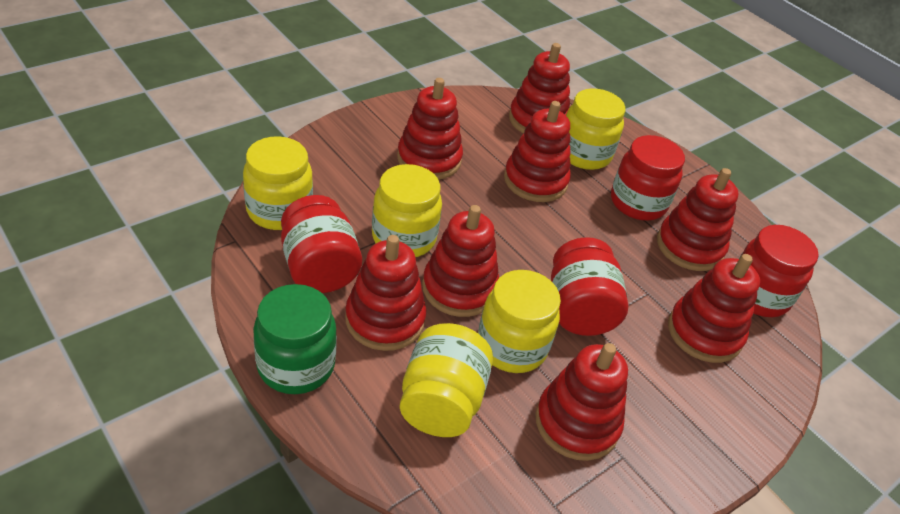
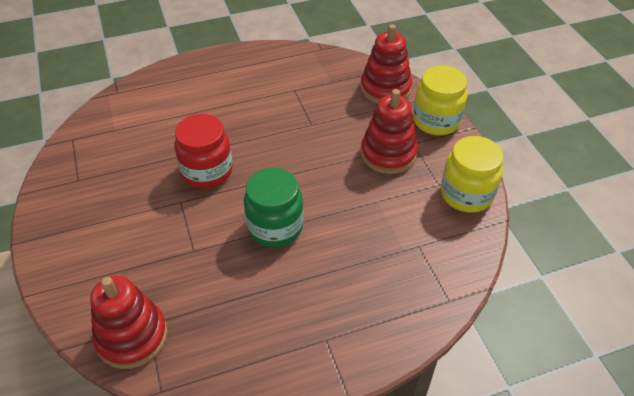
red jar: 4 -> 1
red stacking toy: 8 -> 3
yellow jar: 5 -> 2

